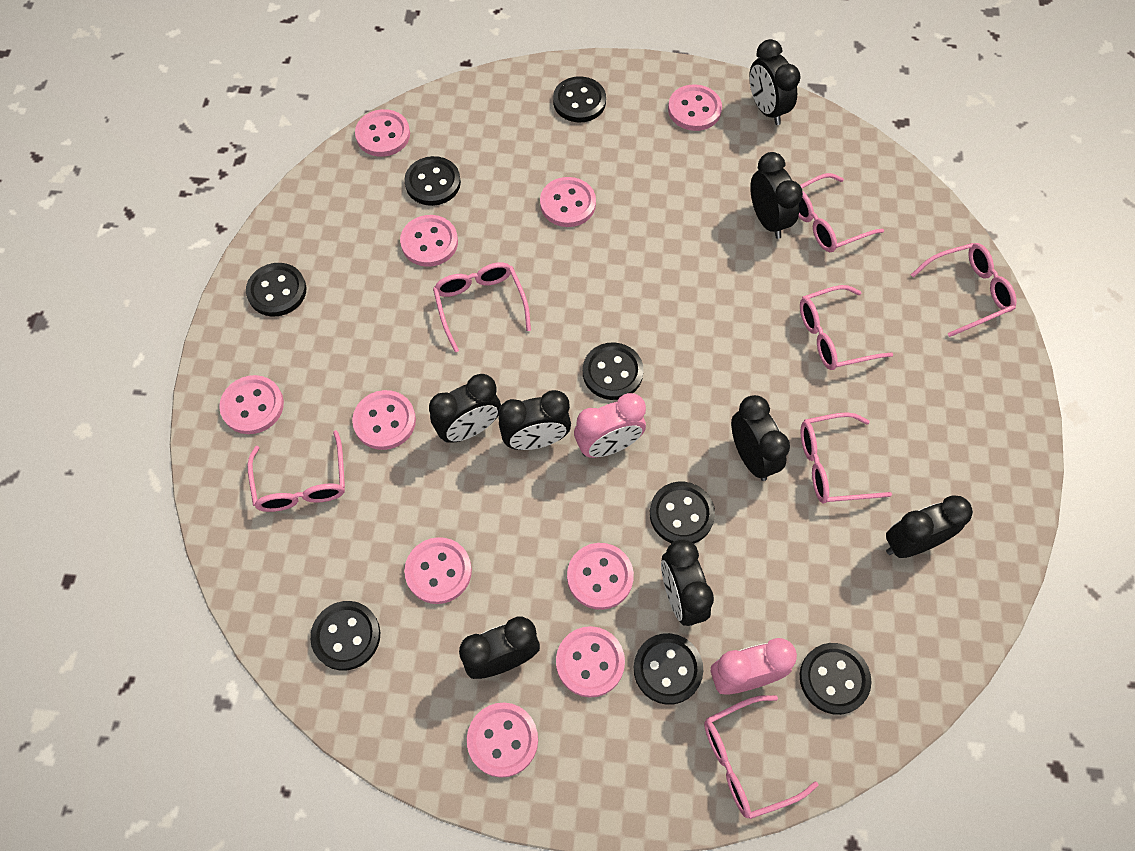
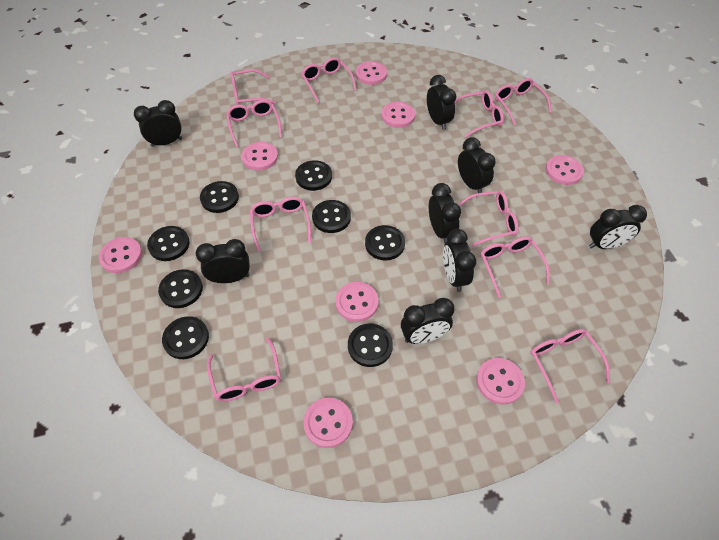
pink button: 10 -> 8
pink clock: 2 -> 0
pink glasses: 7 -> 10

